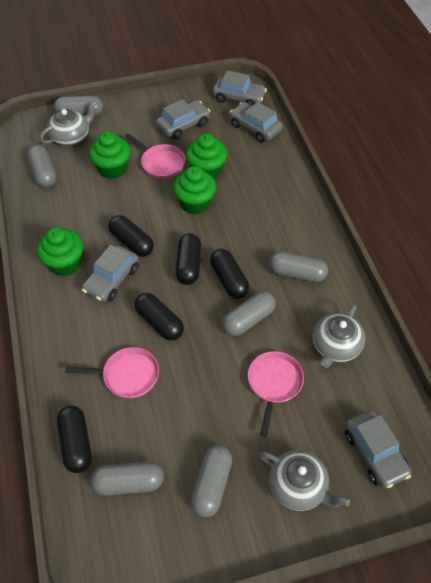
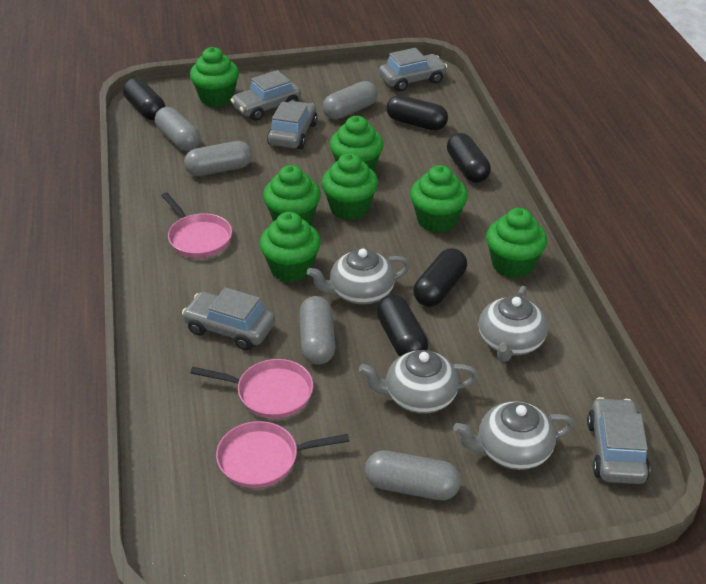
green cupcake: 4 -> 7
grey capsule: 6 -> 5
grey teapot: 3 -> 4

